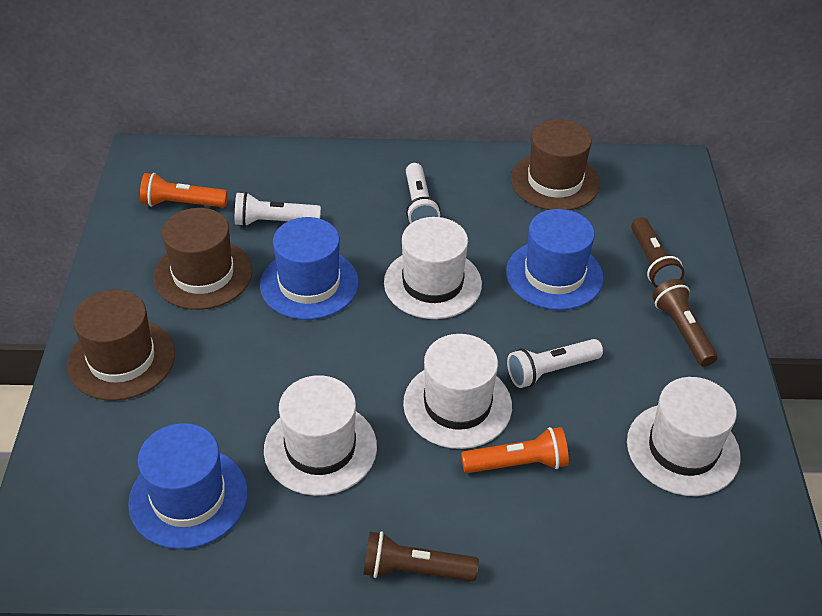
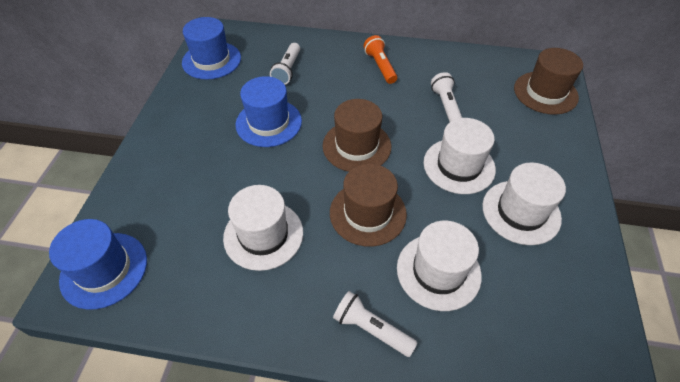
brown flashlight: 3 -> 0
orange flashlight: 2 -> 1

